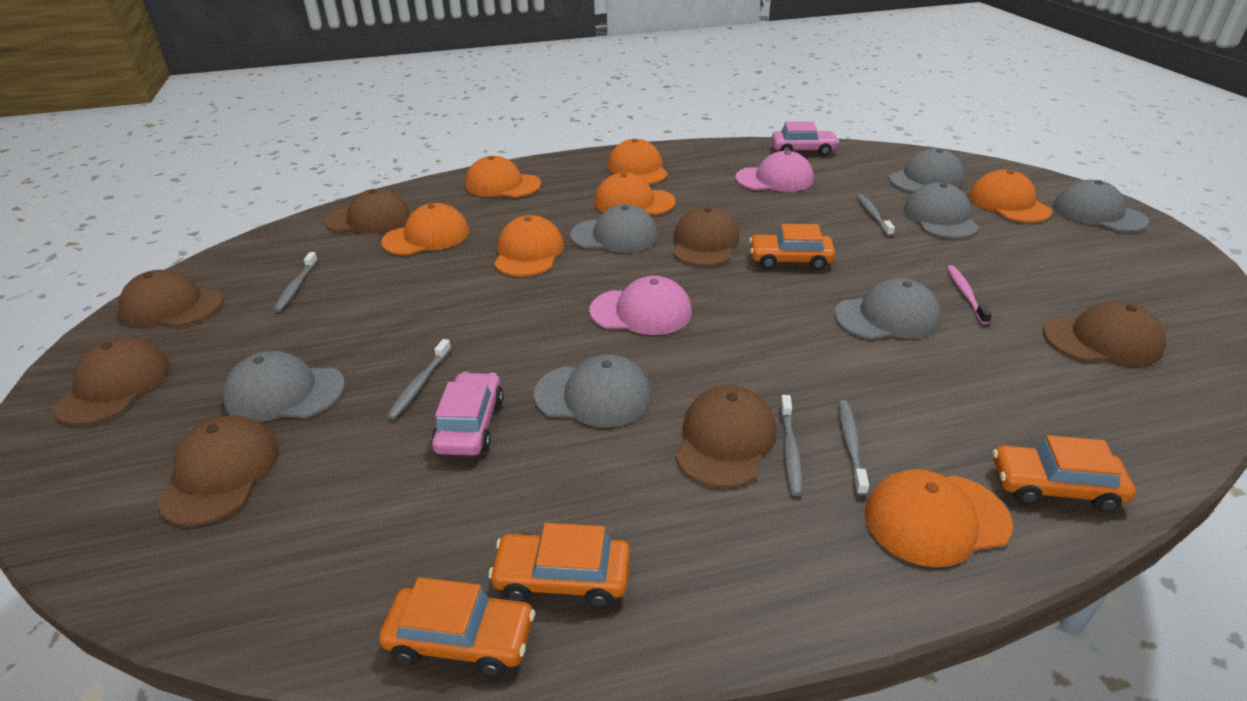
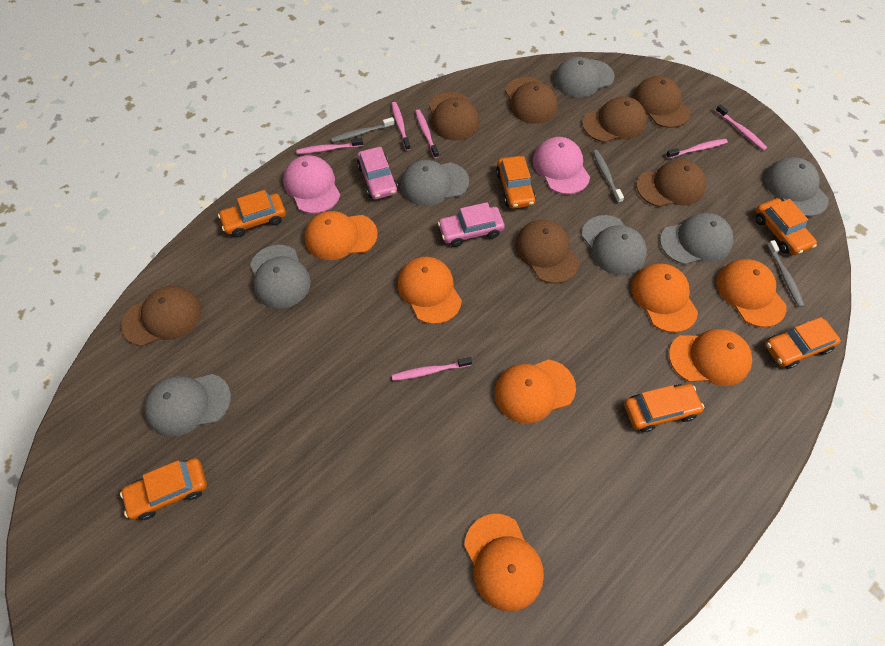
grey toothbrush: 5 -> 3
orange car: 4 -> 6
pink toothbrush: 1 -> 6

